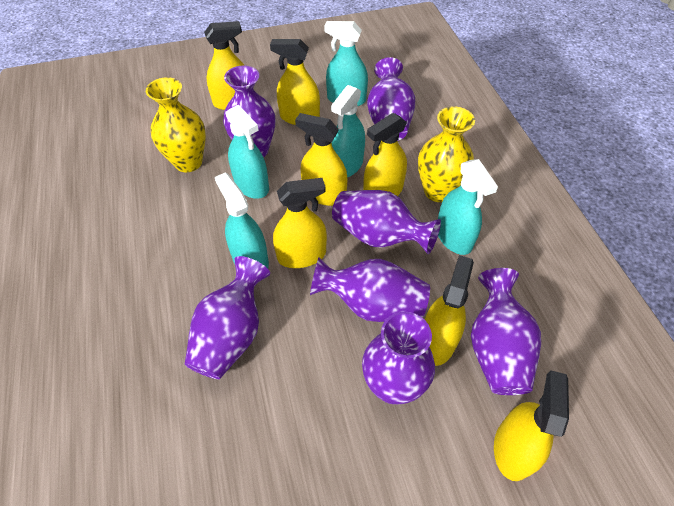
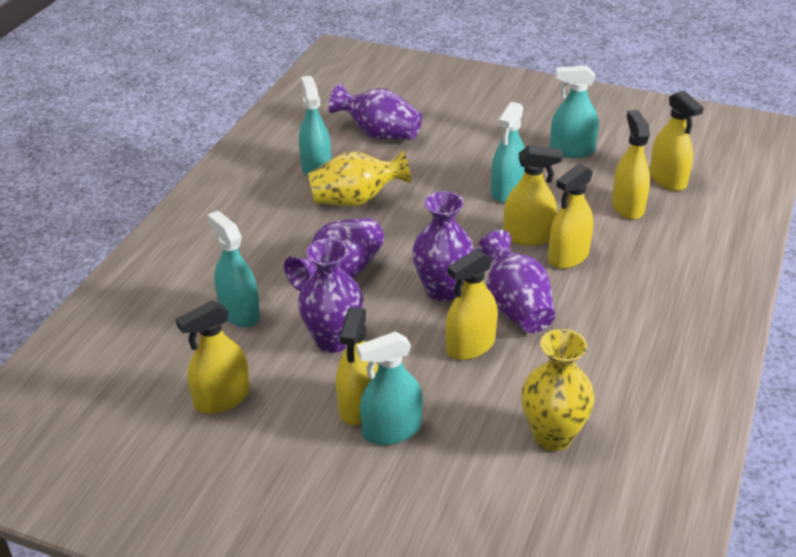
purple vase: 7 -> 5

